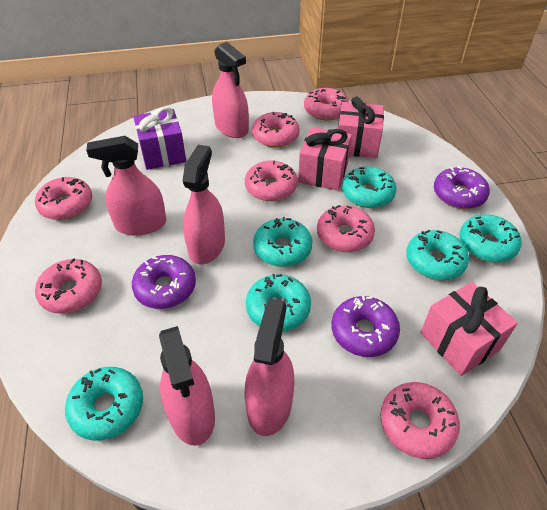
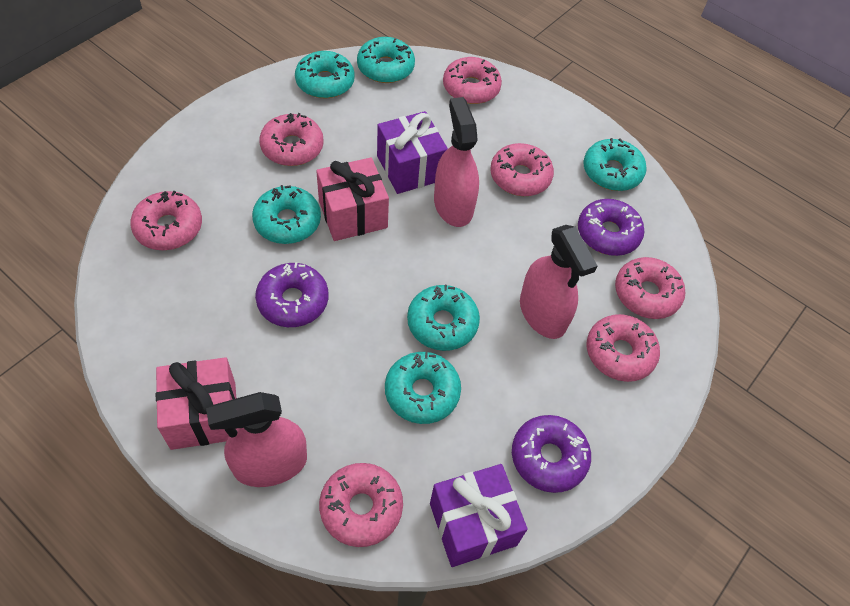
pink gift: 3 -> 2
pink spray bottle: 5 -> 3
purple gift: 1 -> 2

